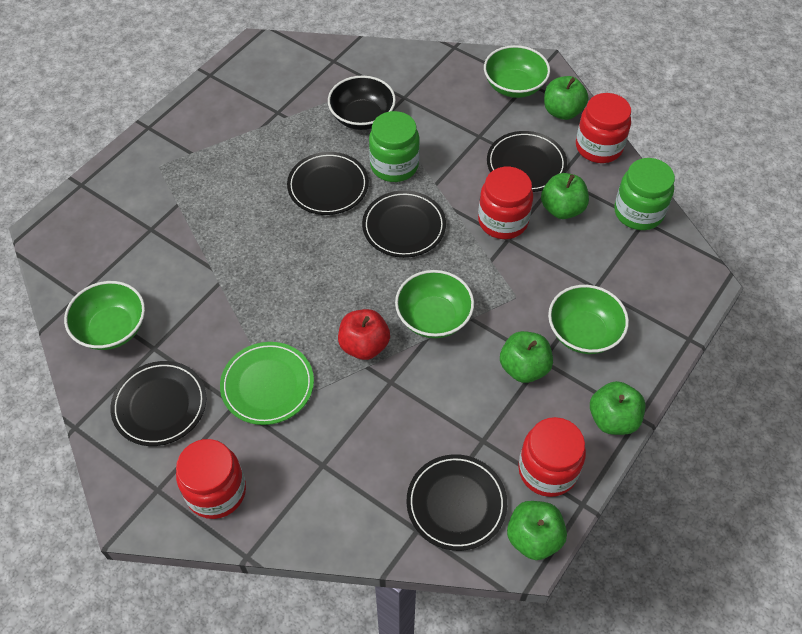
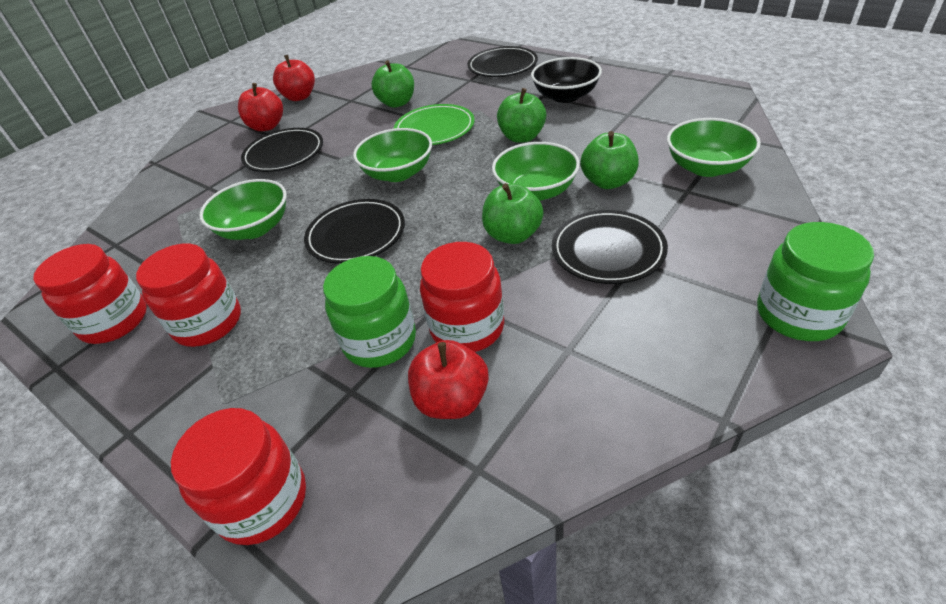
black plate: 5 -> 4
green apple: 5 -> 4
red apple: 1 -> 3

